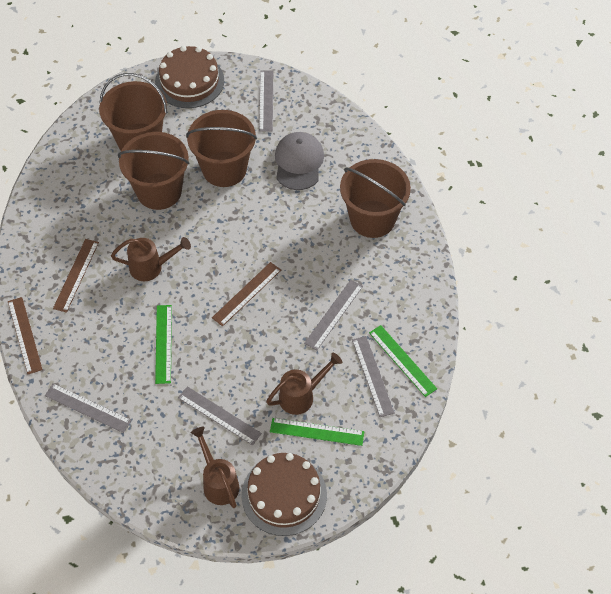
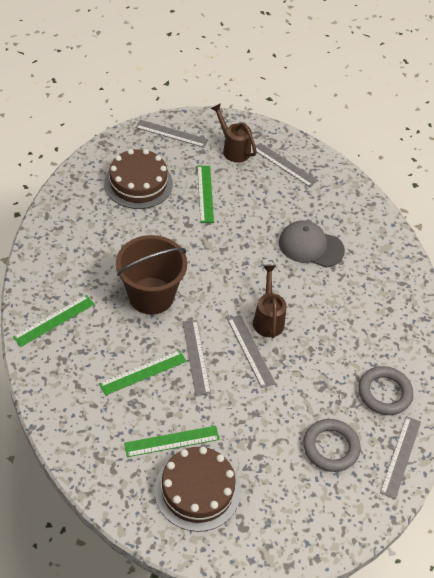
brown bucket: 4 -> 1
brown ruler: 3 -> 0
brown watering can: 3 -> 2
green ruler: 3 -> 4
grey ring: 0 -> 2

